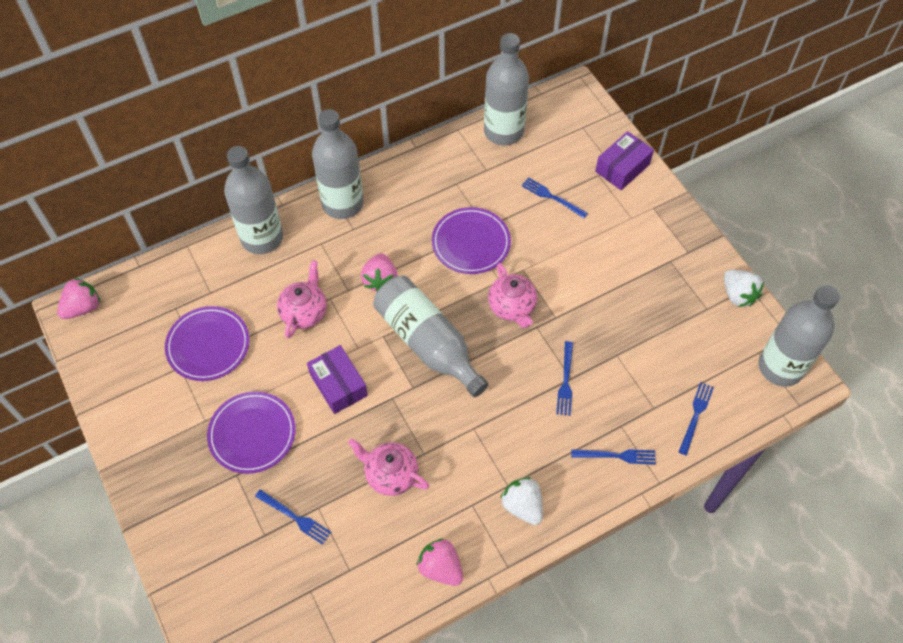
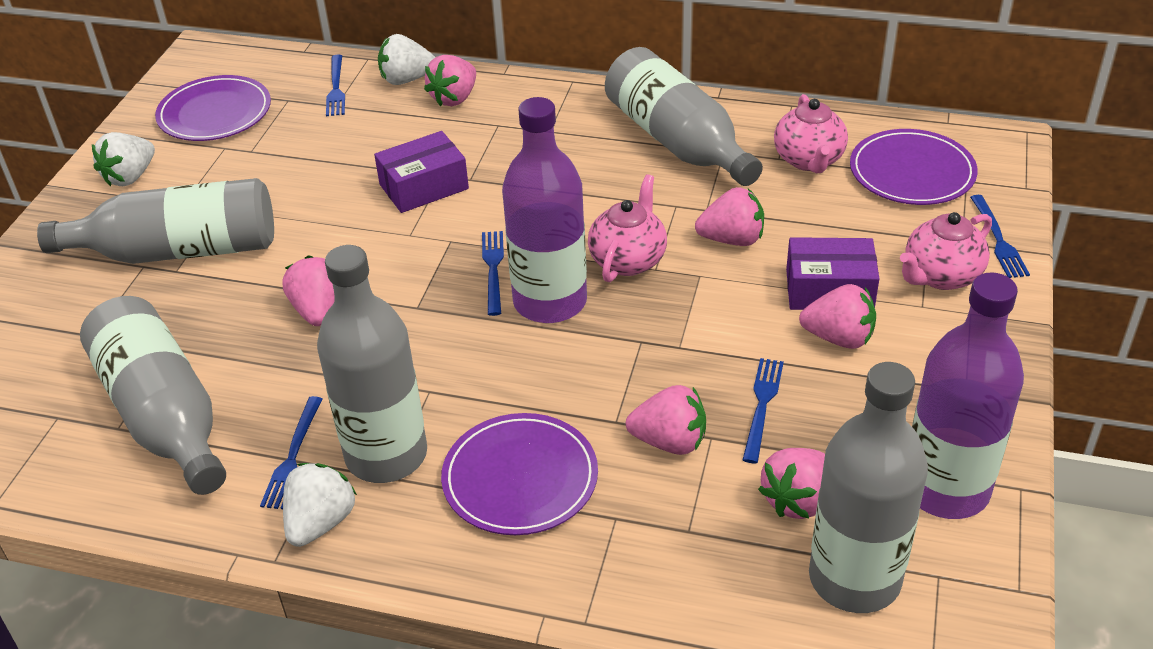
pink strawberry: 3 -> 6
purple bottle: 0 -> 2
white strawberry: 2 -> 3

